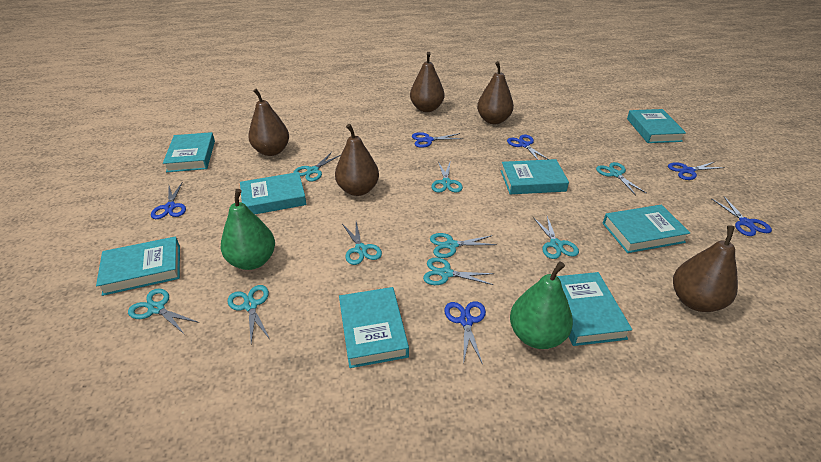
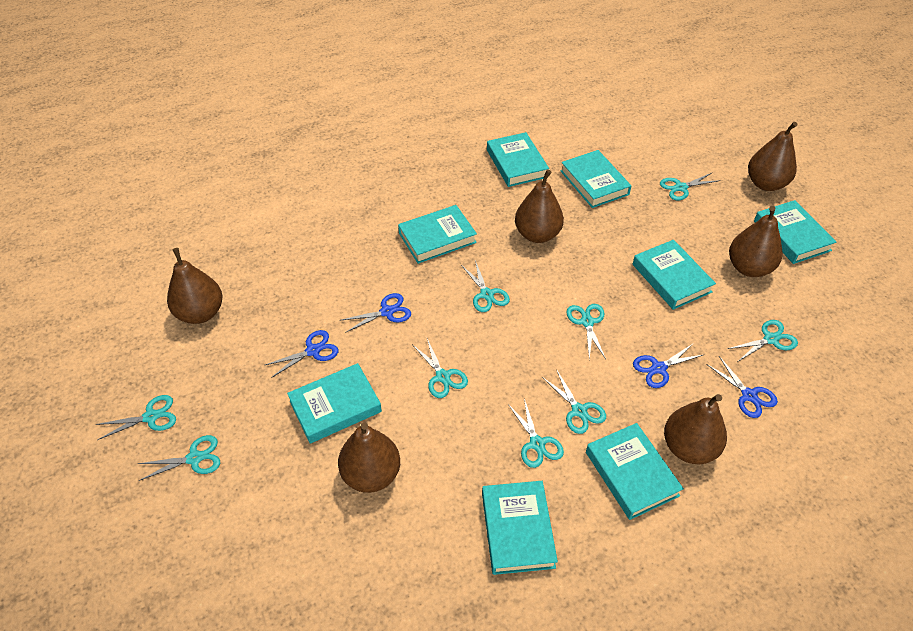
blue scissors: 6 -> 4
brown pear: 5 -> 6
green pear: 2 -> 0

